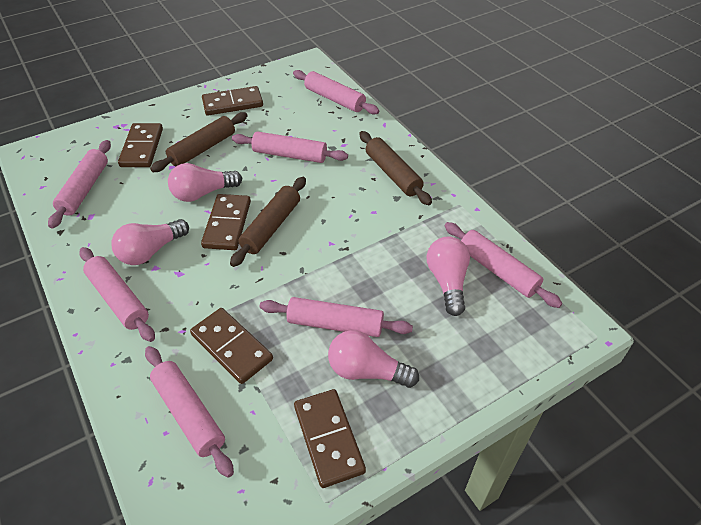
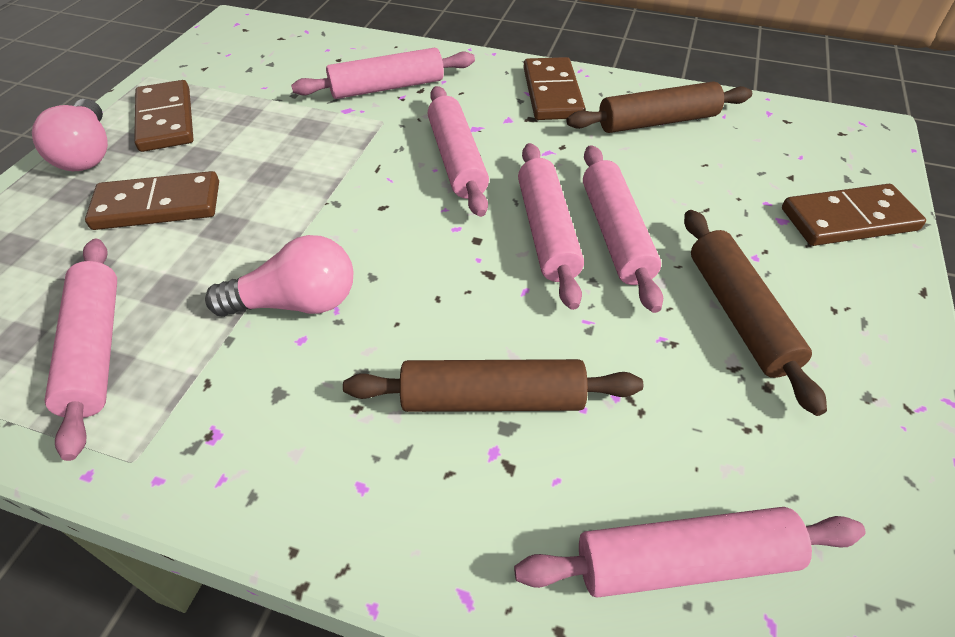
brown domino: 5 -> 4
pink light bulb: 4 -> 2
pink rolling pin: 7 -> 6

